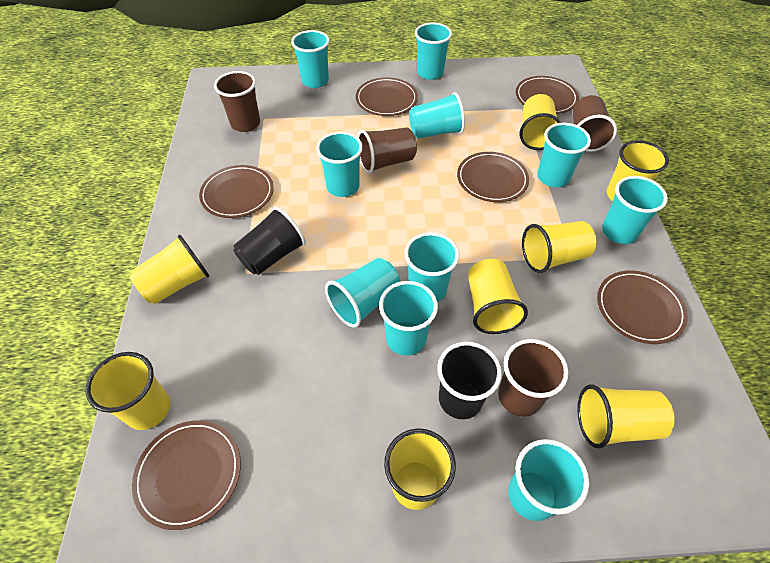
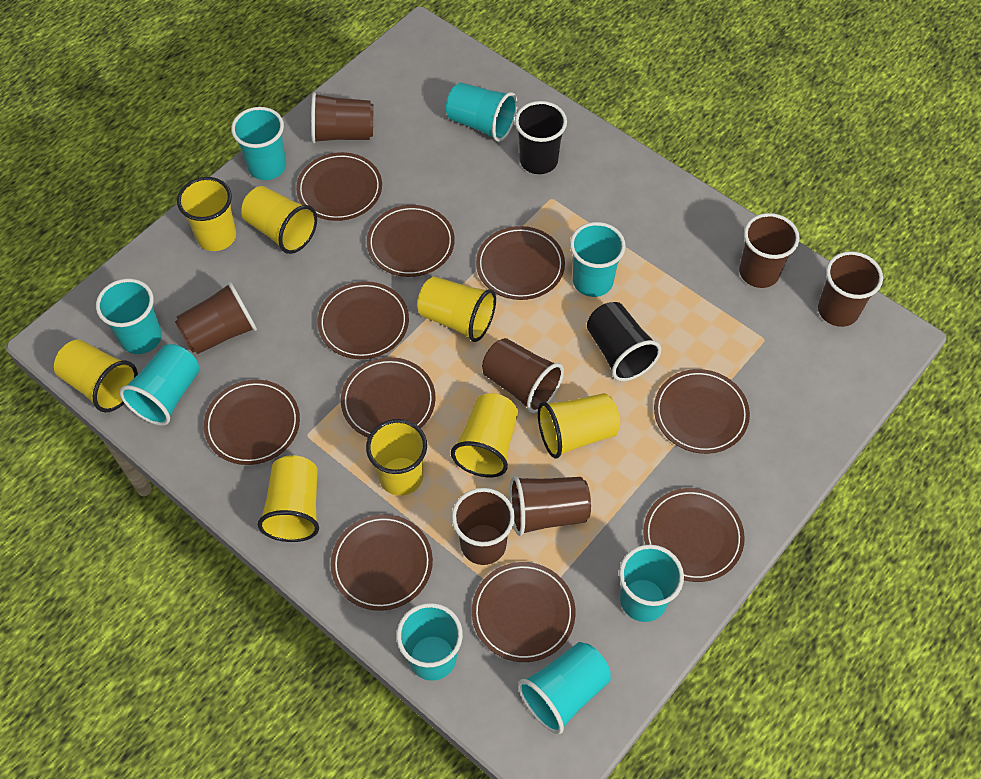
brown cup: 4 -> 7
brown plate: 6 -> 10
turquoise cup: 10 -> 8

